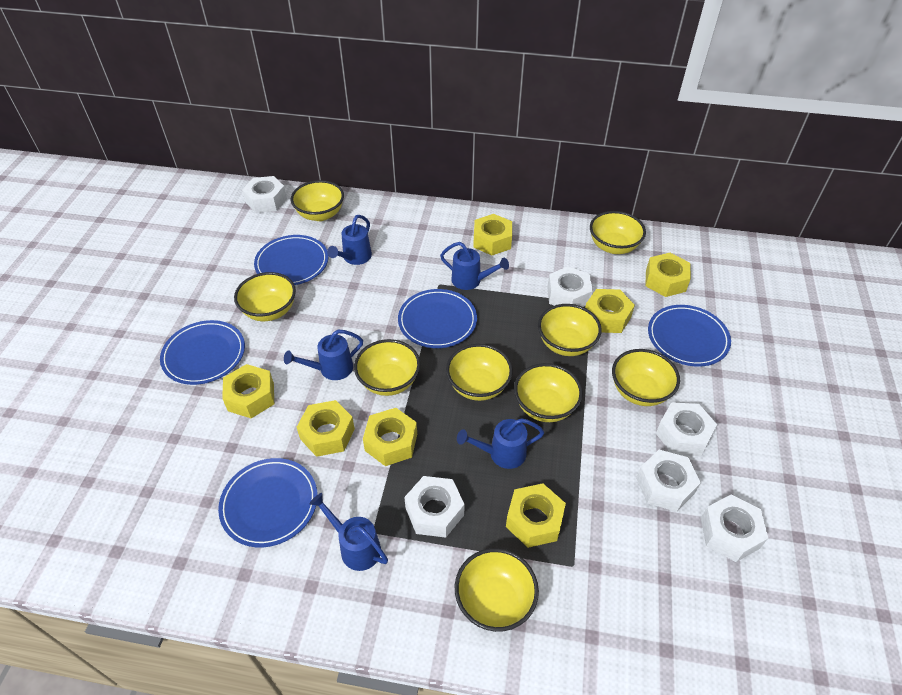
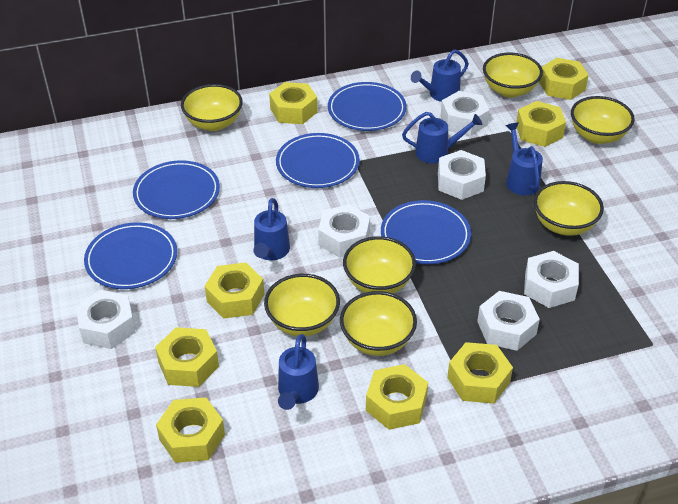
yellow bowl: 9 -> 7
yellow nut: 7 -> 8

